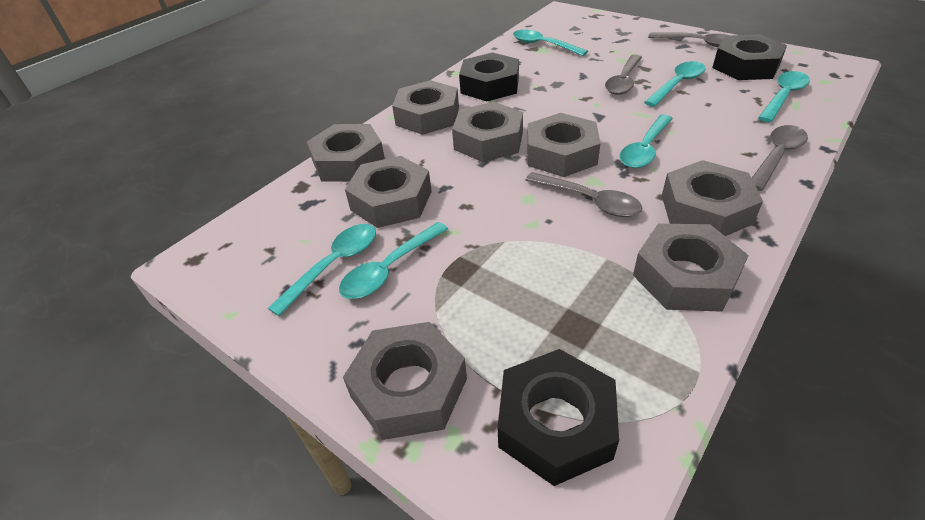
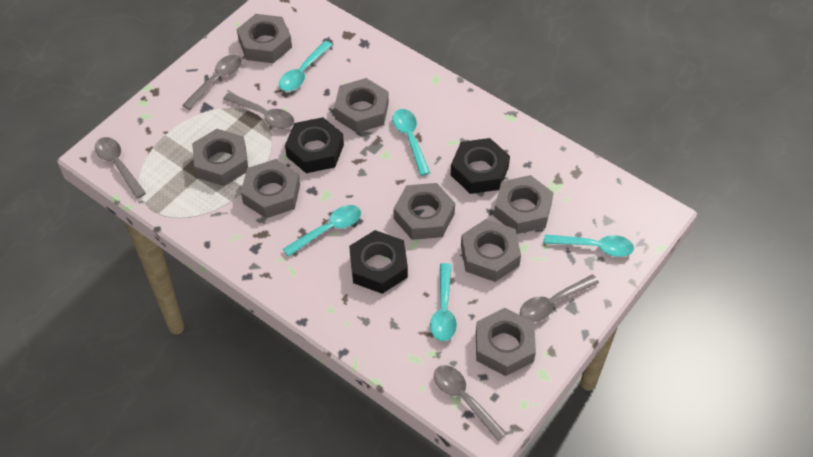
grey spoon: 4 -> 5
turquoise spoon: 6 -> 5

